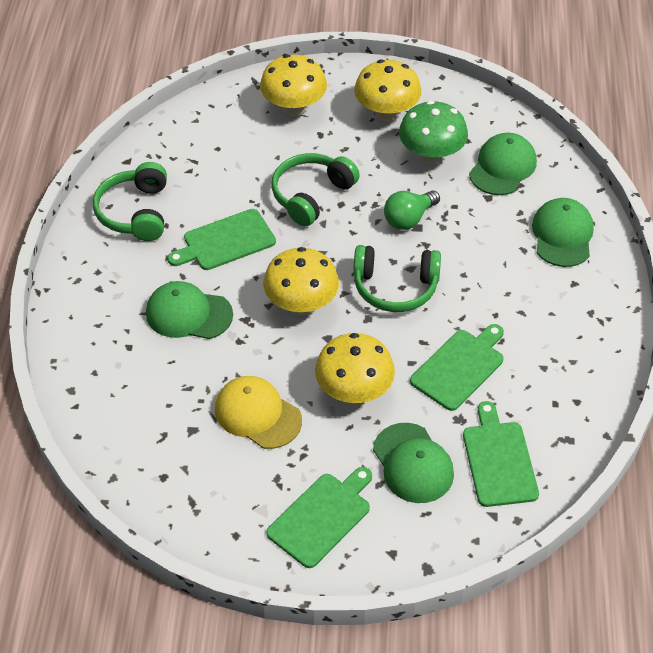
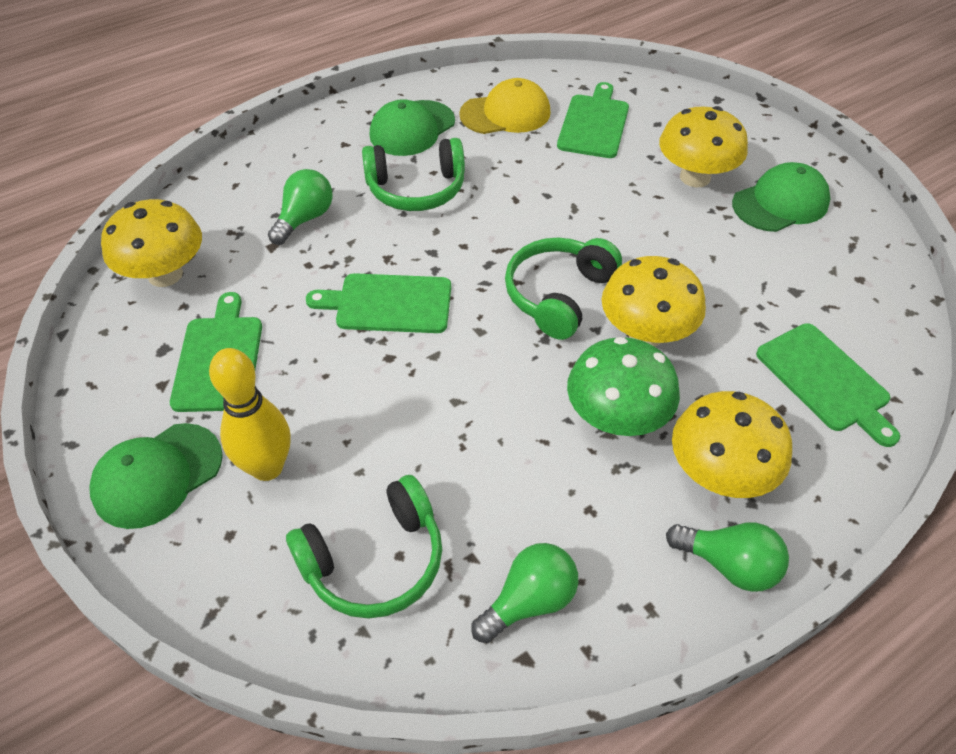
green cap: 4 -> 3
green light bulb: 1 -> 3
yellow bowling pin: 0 -> 1

